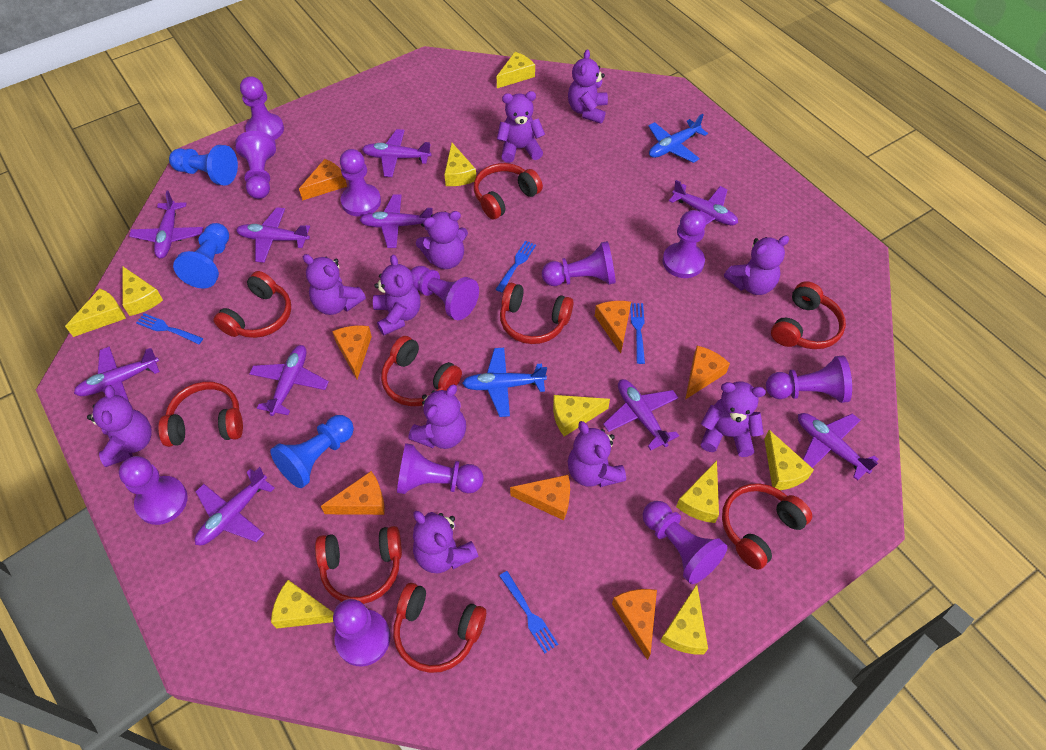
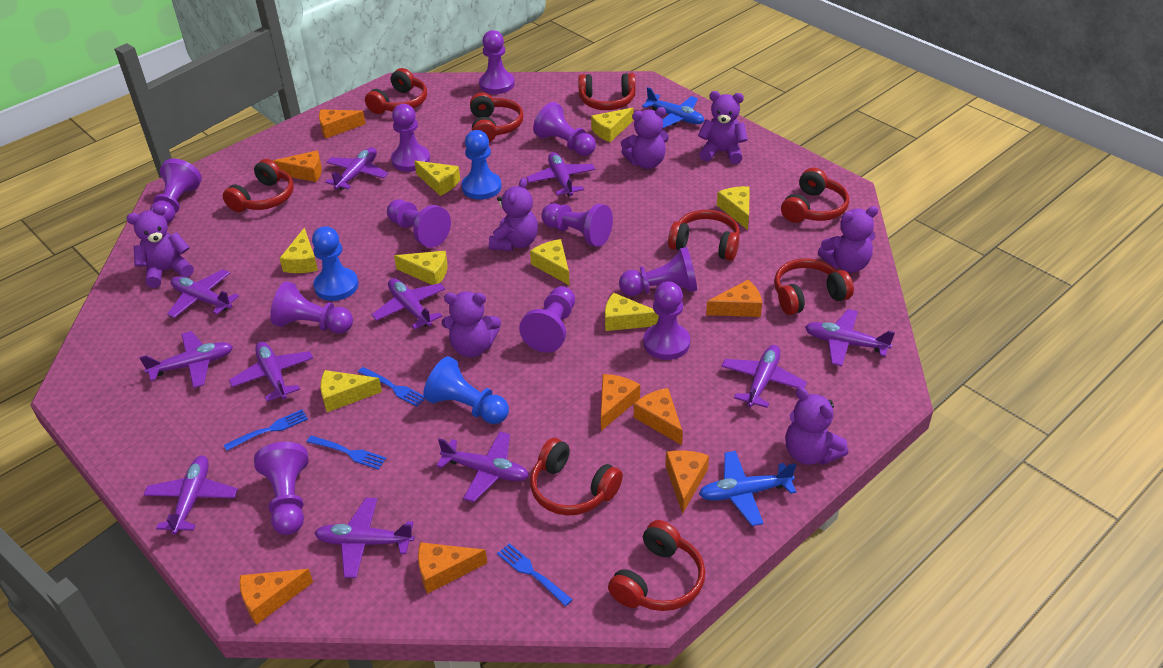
orange cheese: 7 -> 8
purple plane: 10 -> 11
purple teddy bear: 11 -> 7
yellow cheese: 9 -> 8

